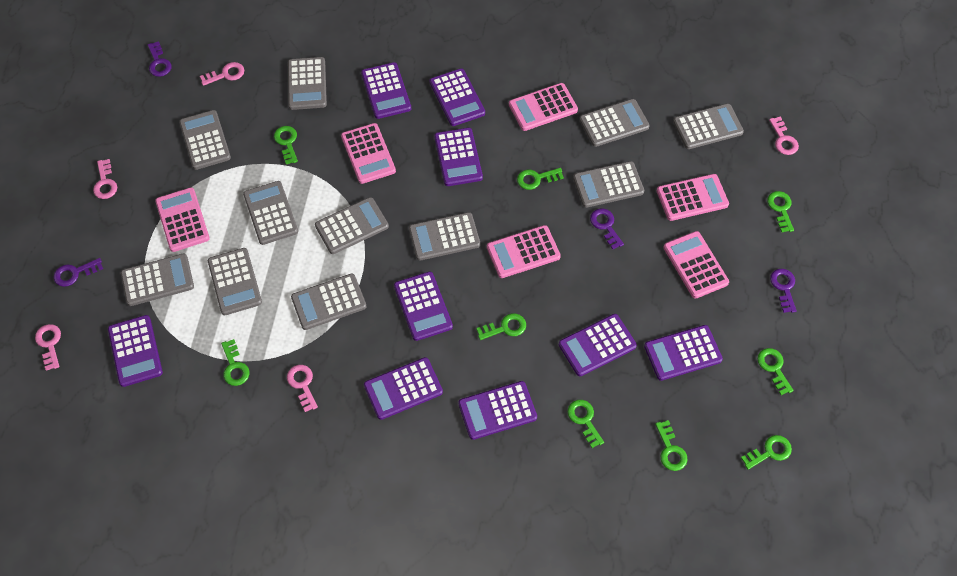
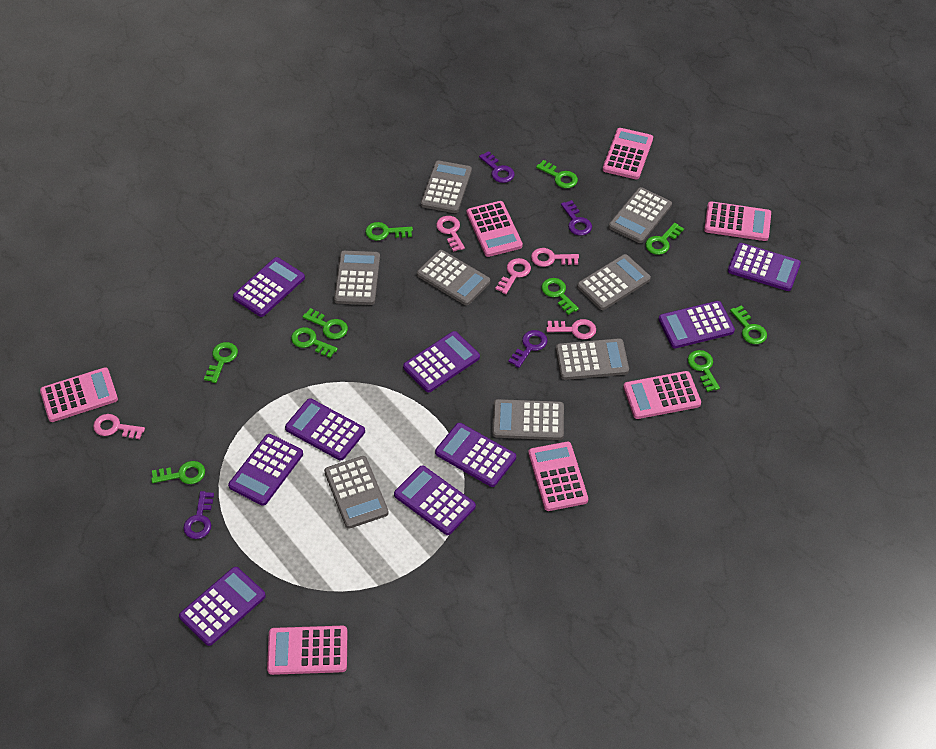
green key: 9 -> 10
grey calculator: 11 -> 8
pink calculator: 6 -> 7

